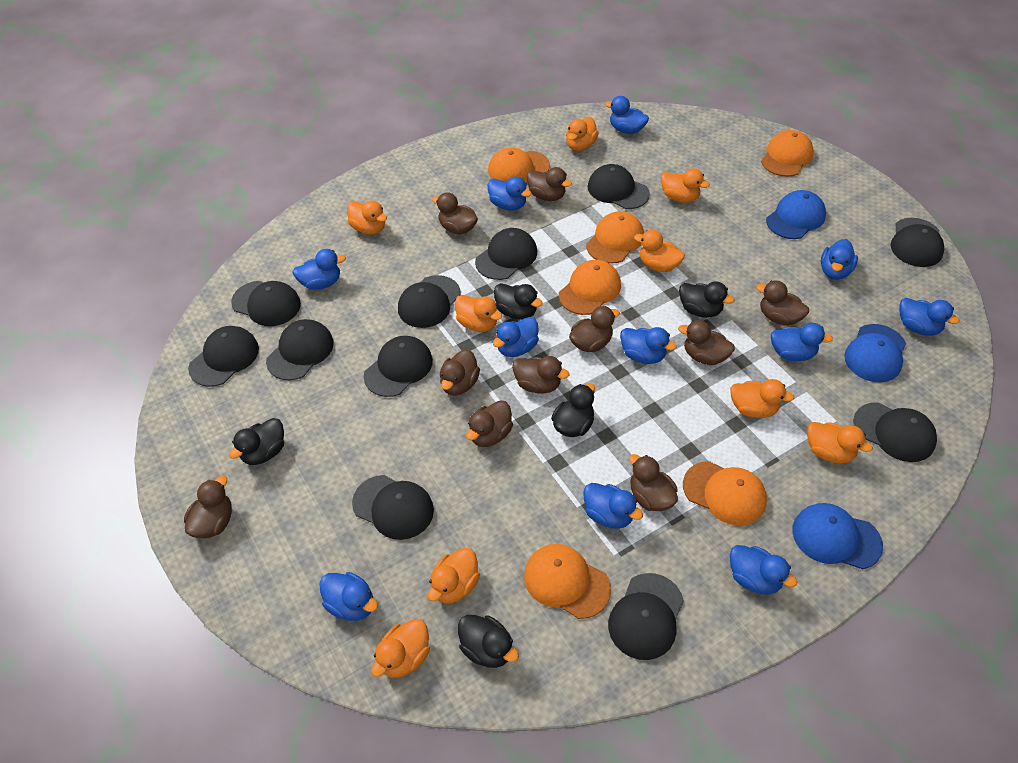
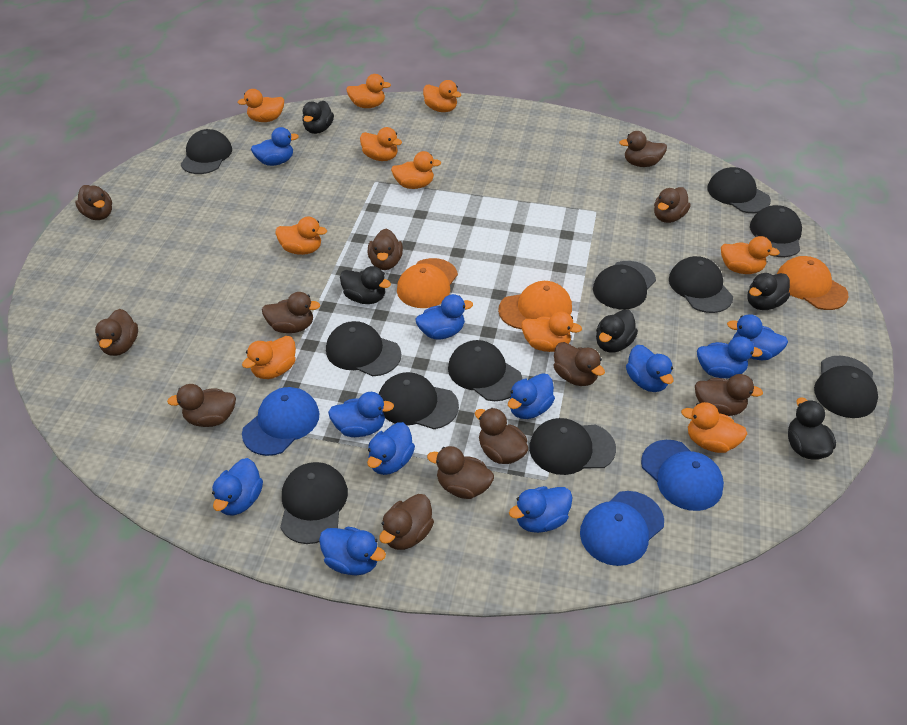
brown duck: 10 -> 12
orange cap: 6 -> 3
orange duck: 9 -> 10

